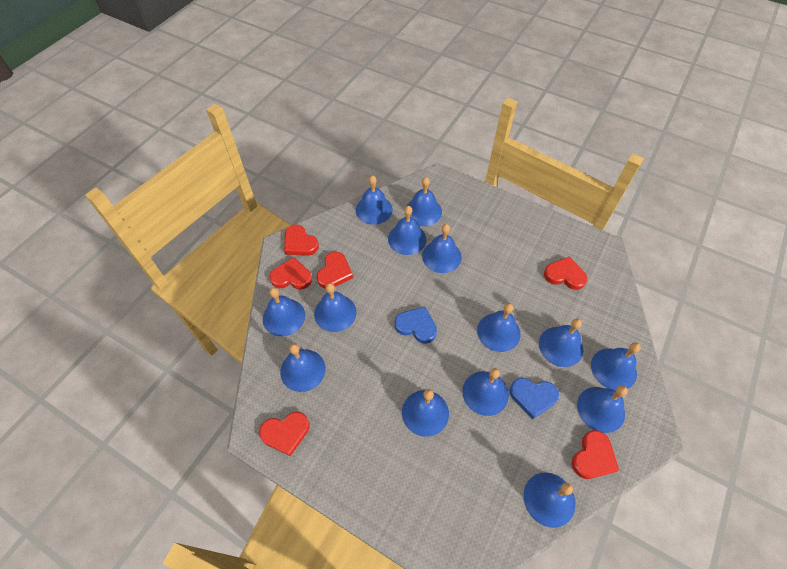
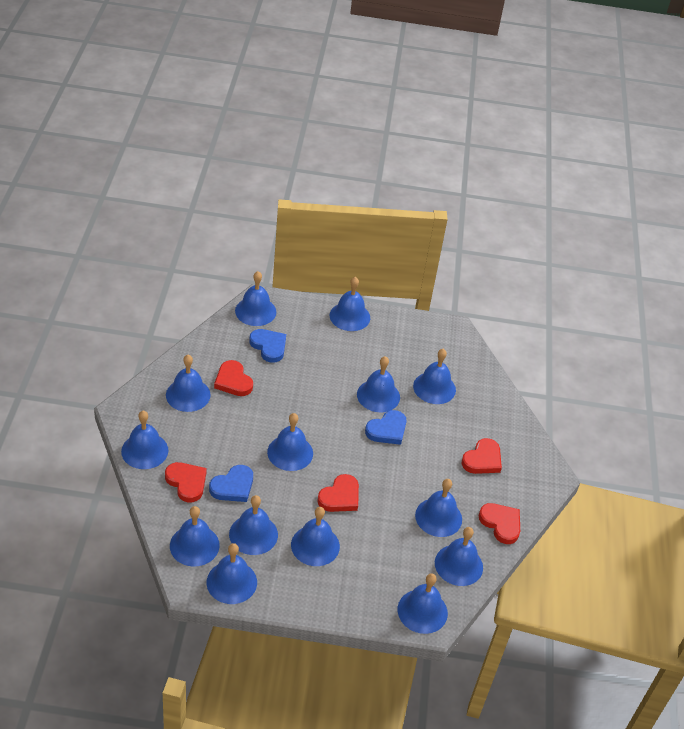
blue heart: 2 -> 3
red heart: 6 -> 5

